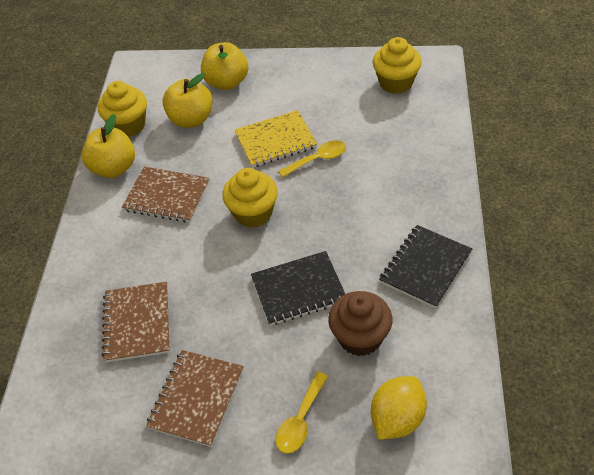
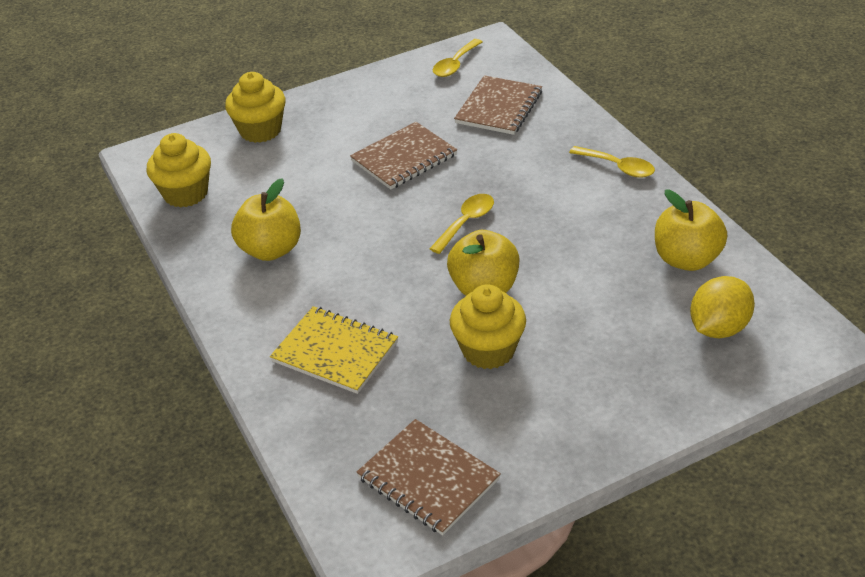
black notebook: 2 -> 0
brown cupcake: 1 -> 0
yellow spoon: 2 -> 3

